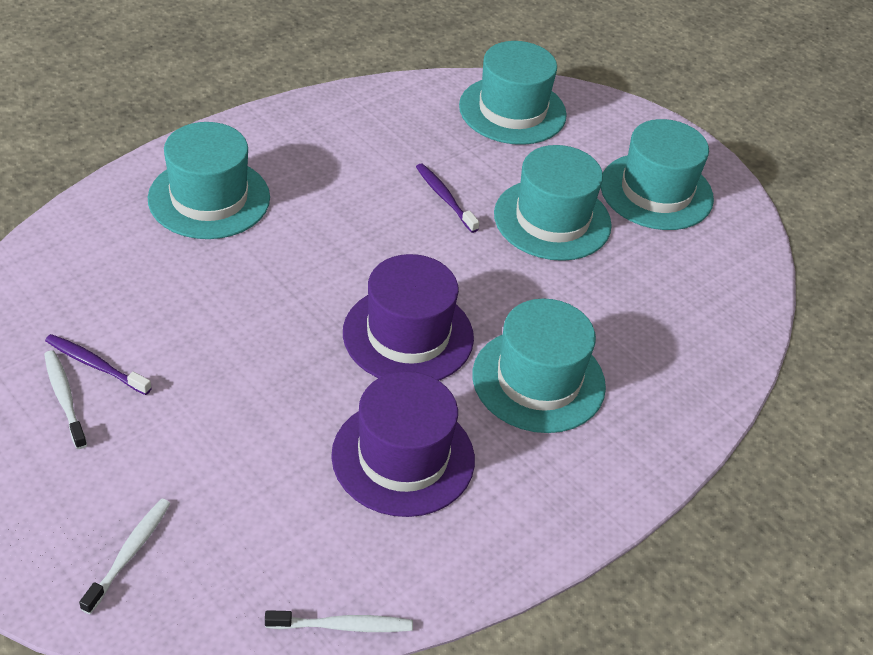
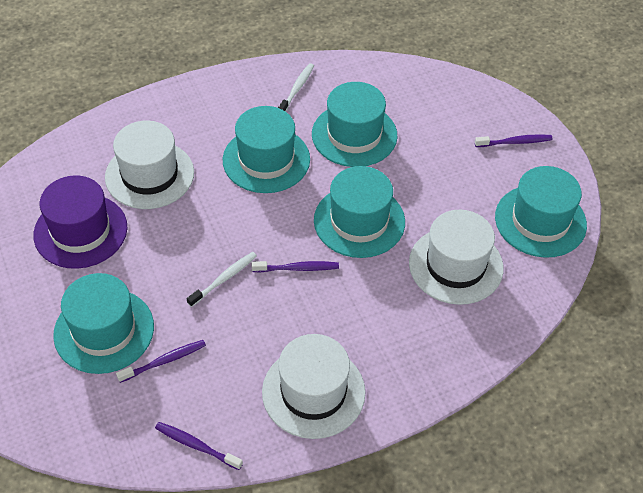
purple hat: 2 -> 1
purple toothbrush: 2 -> 4
white hat: 0 -> 3
white toothbrush: 3 -> 2

